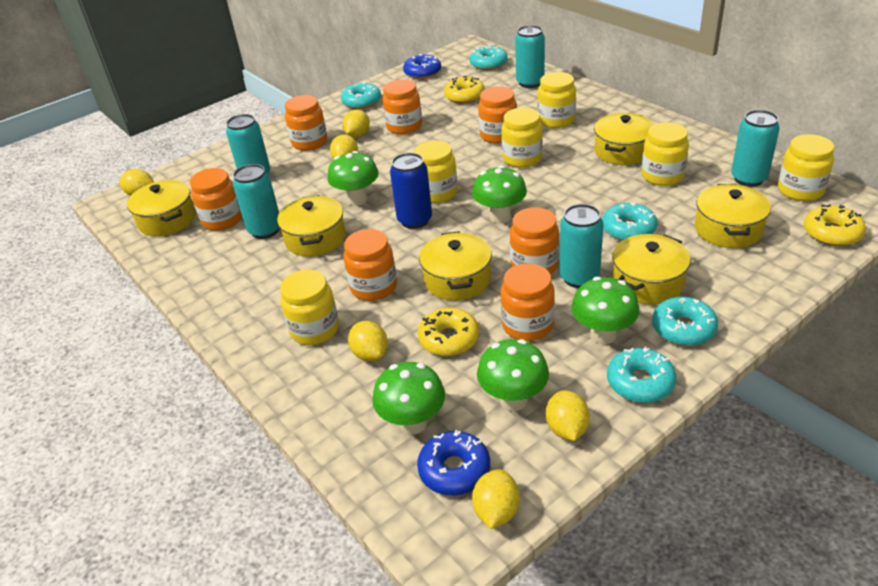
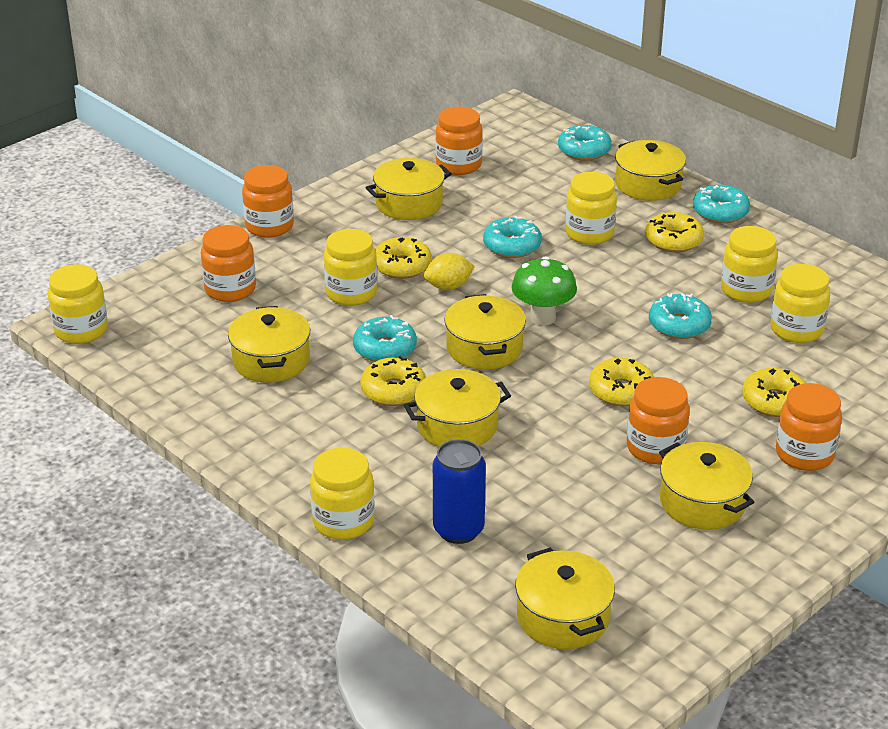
blue donut: 2 -> 0
green mushroom: 5 -> 1
orange jar: 7 -> 5
turquoise can: 5 -> 0
yellow donut: 3 -> 5
yellow lemon: 6 -> 1
yellow pot: 6 -> 7

